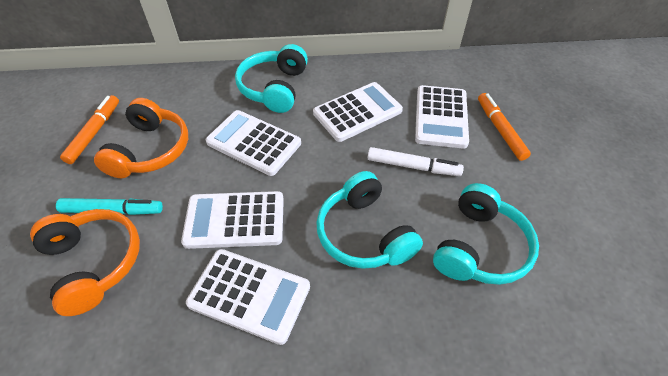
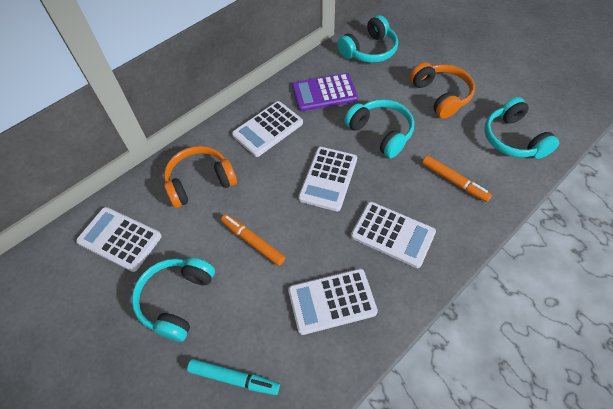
purple calculator: 0 -> 1
turquoise headphones: 3 -> 4
white marker: 1 -> 0

